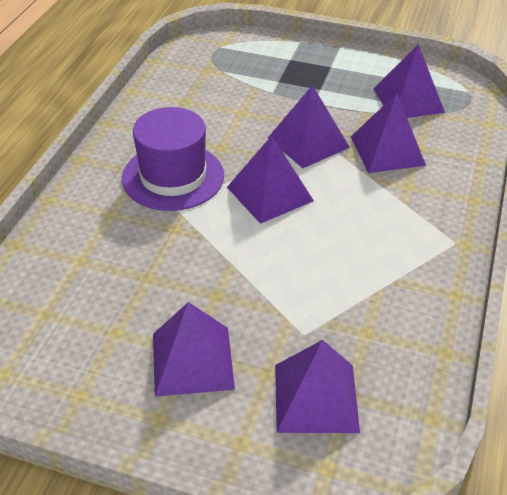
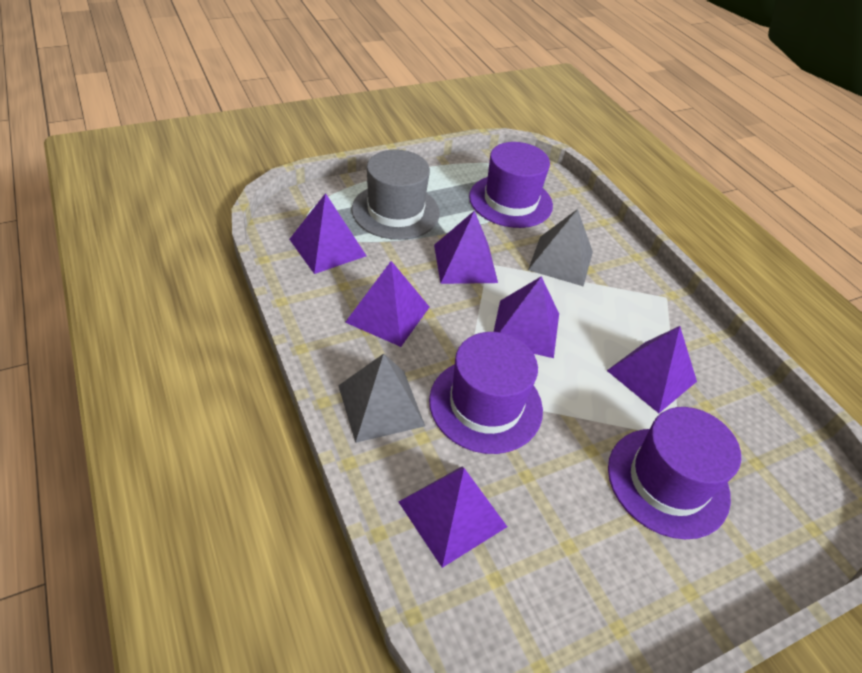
grey hat: 0 -> 1
grey pyramid: 0 -> 2
purple hat: 1 -> 3

